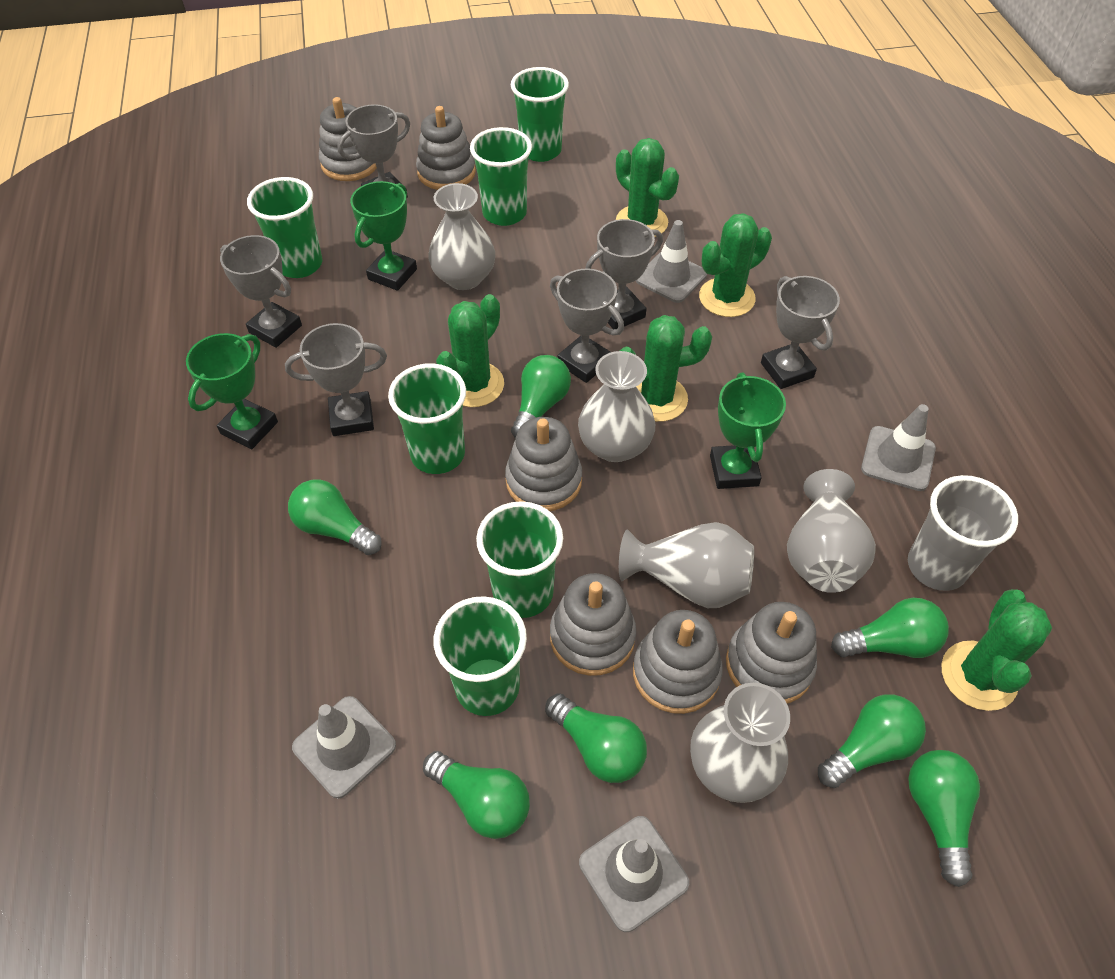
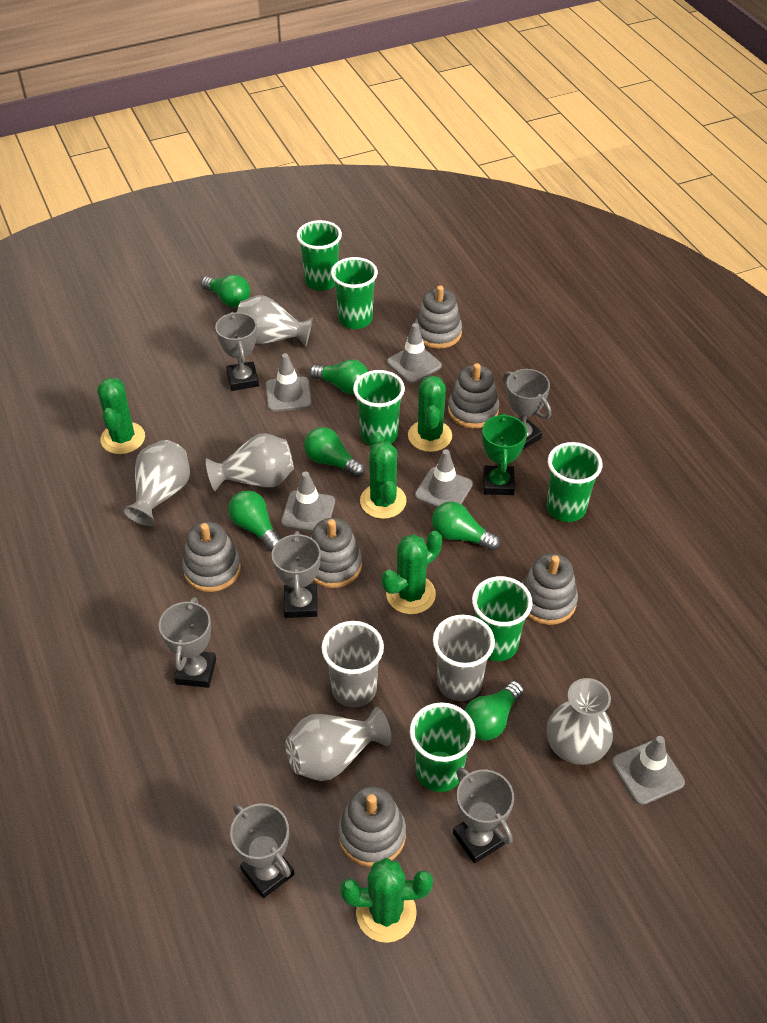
green light bulb: 7 -> 6
green trophy: 3 -> 1
grey cup: 1 -> 2
grey traffic cone: 4 -> 5

